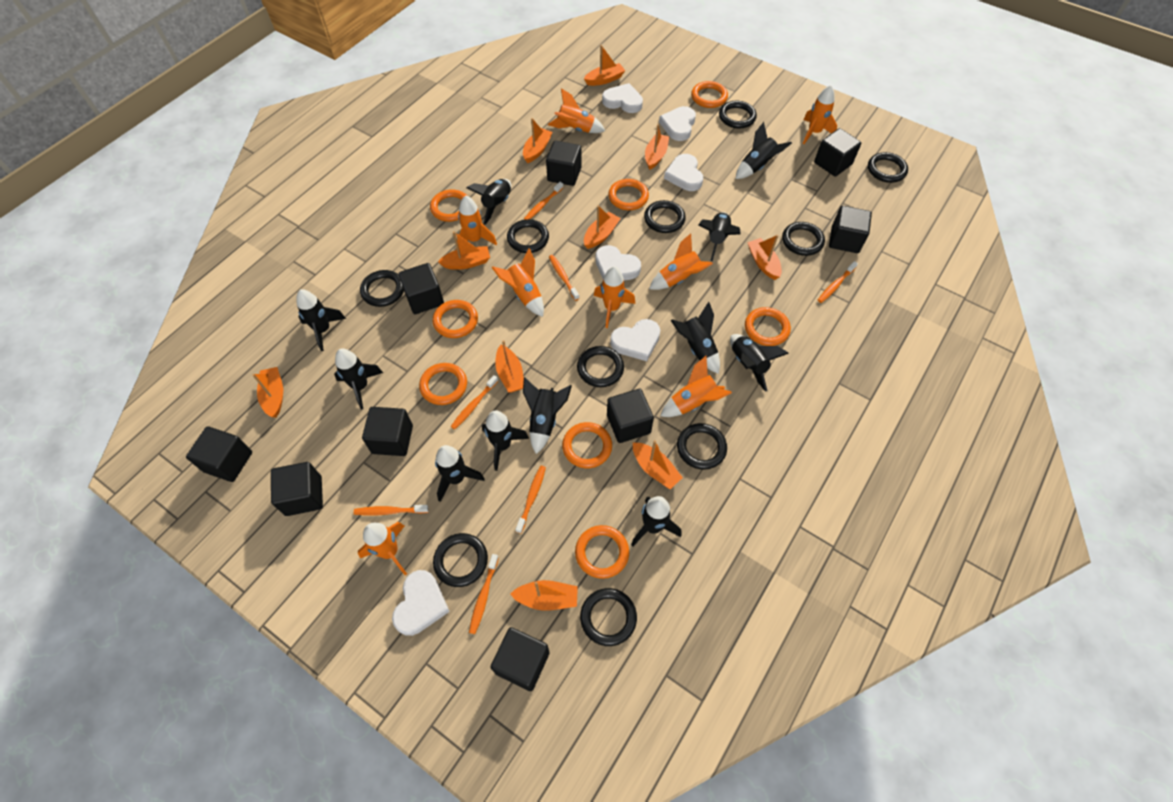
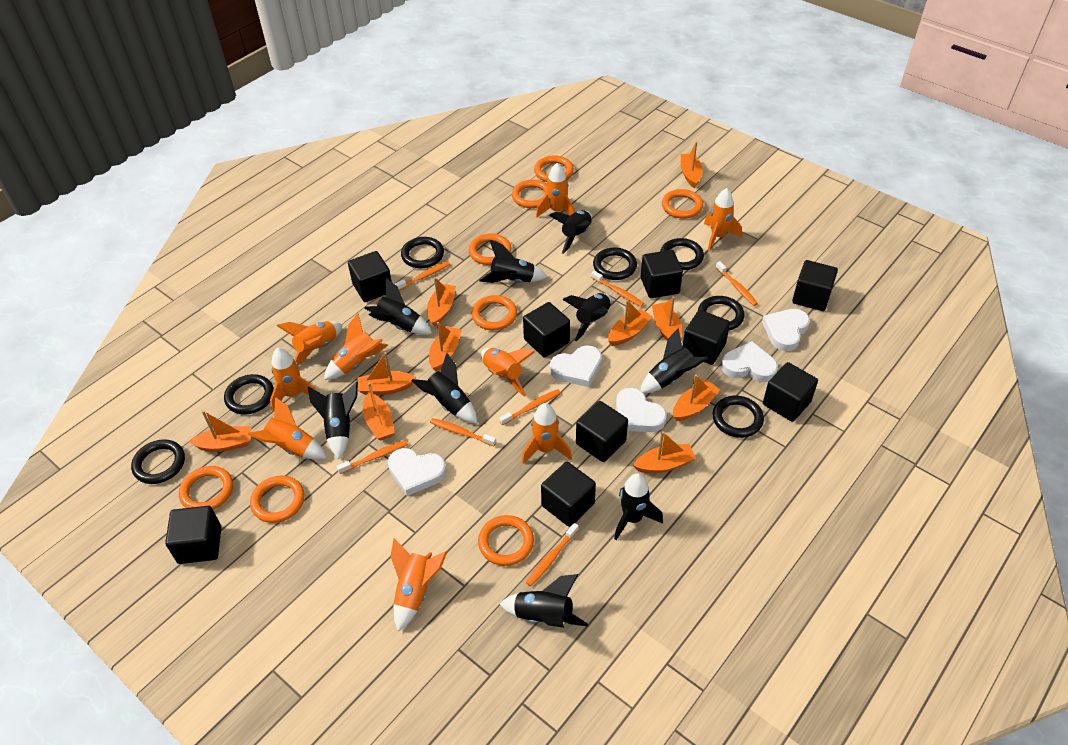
black ring: 10 -> 7
black rocket: 11 -> 9
orange rocket: 8 -> 9
white heart: 6 -> 5

